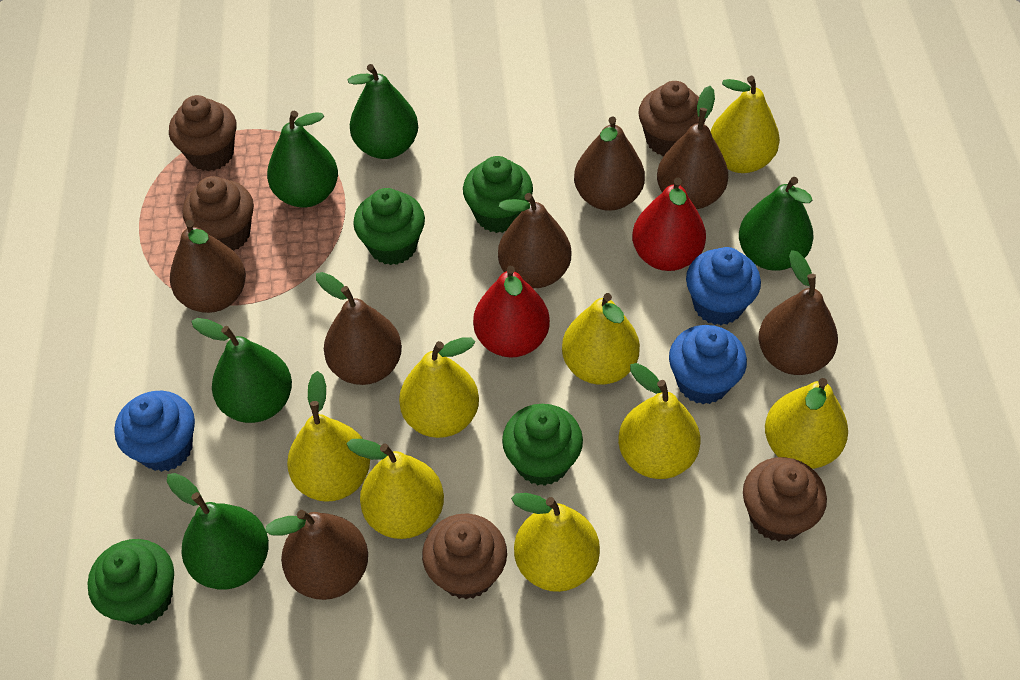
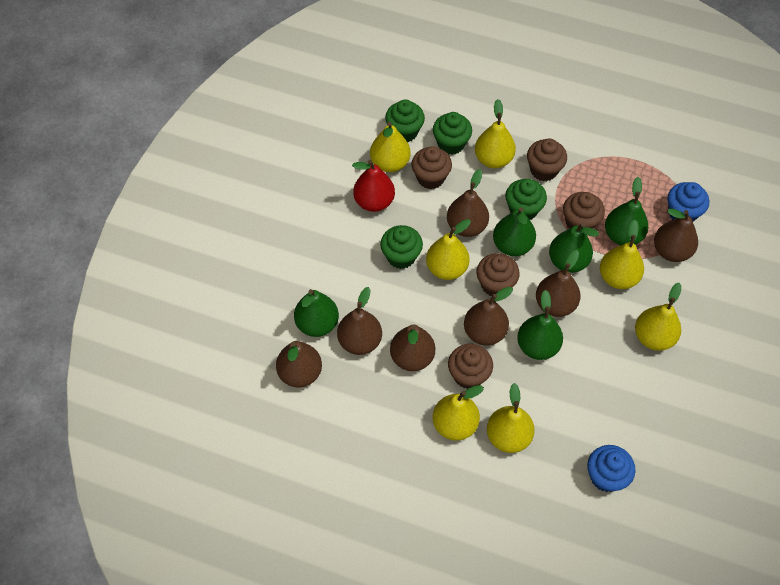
blue cupcake: 3 -> 2
red pear: 2 -> 1
yellow pear: 8 -> 7

